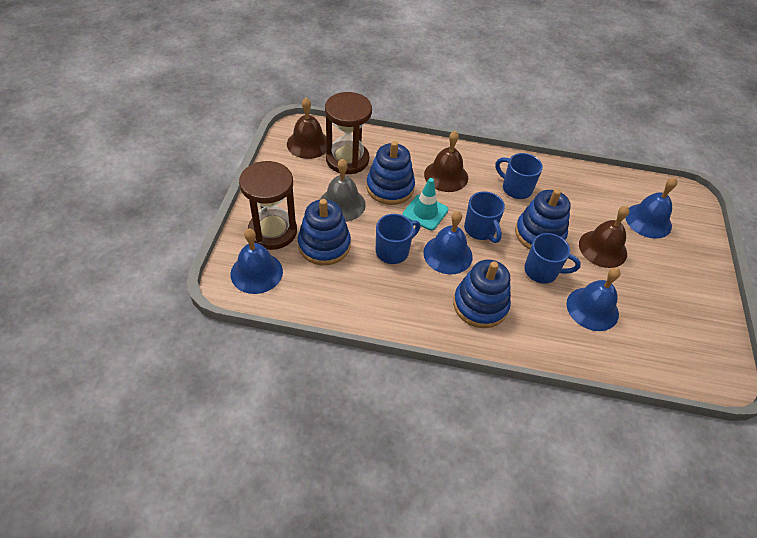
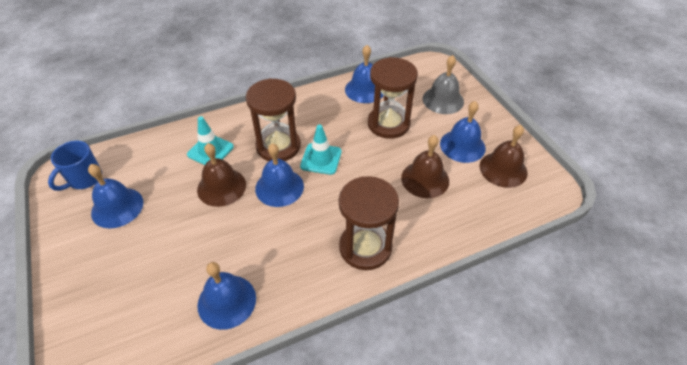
blue bell: 4 -> 5
blue mug: 4 -> 1
blue stacking toy: 4 -> 0
brown hourglass: 2 -> 3
turquoise traffic cone: 1 -> 2

